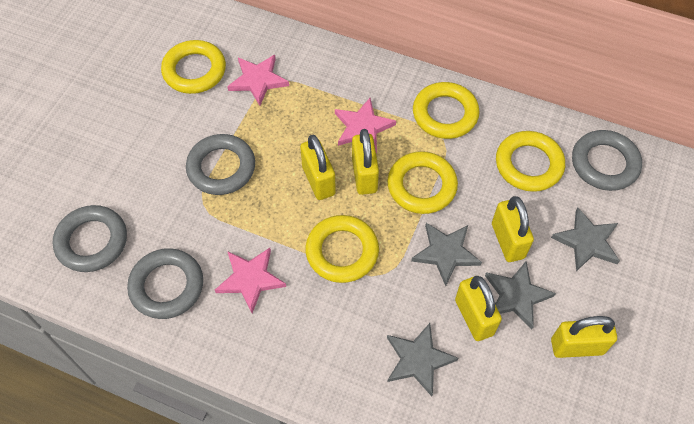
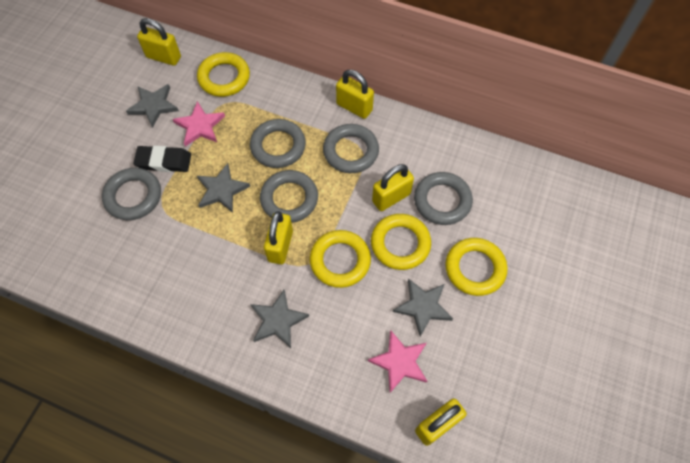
black eraser: 0 -> 1
grey ring: 4 -> 5
pink star: 3 -> 2
yellow ring: 5 -> 4

